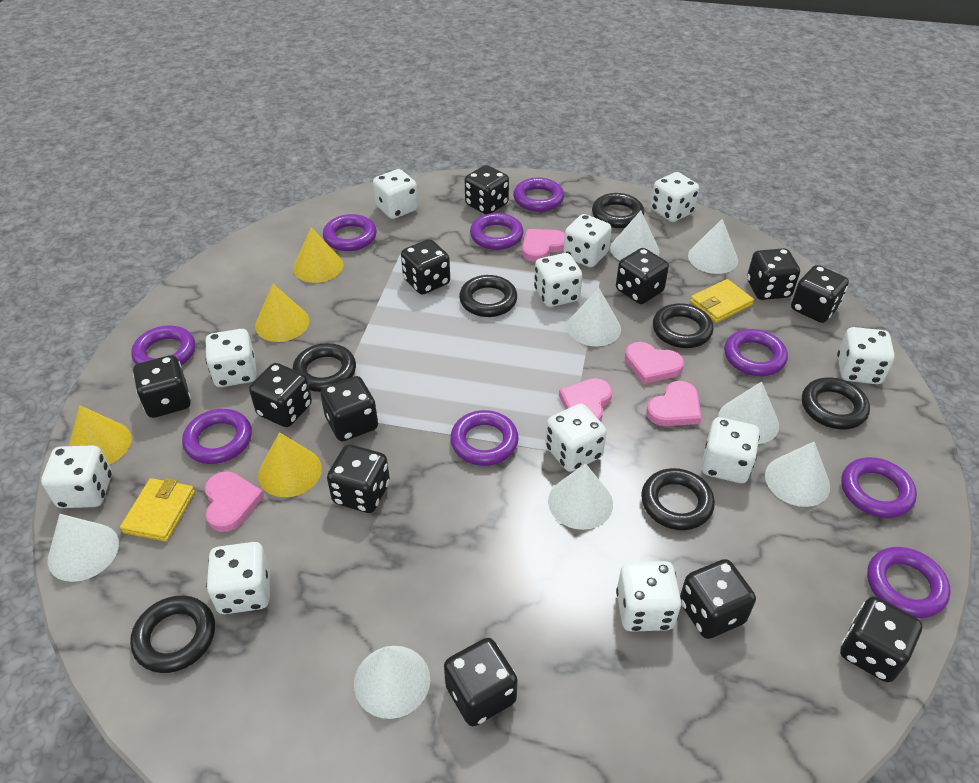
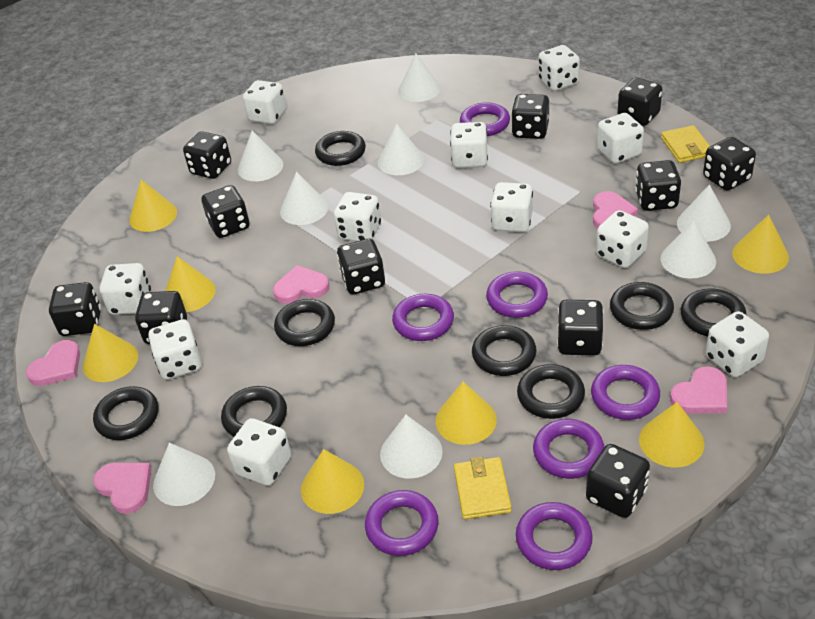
black dice: 12 -> 11
black ring: 7 -> 8
purple ring: 9 -> 7
yellow cone: 4 -> 7

